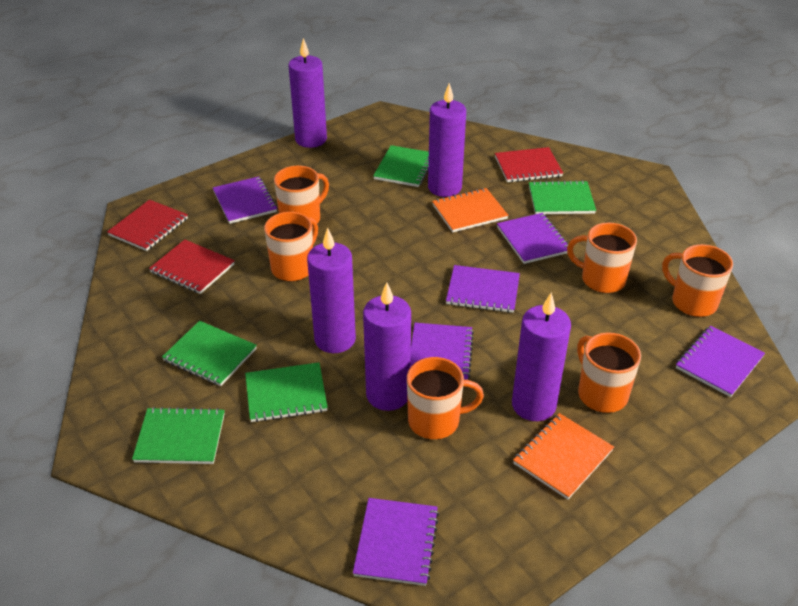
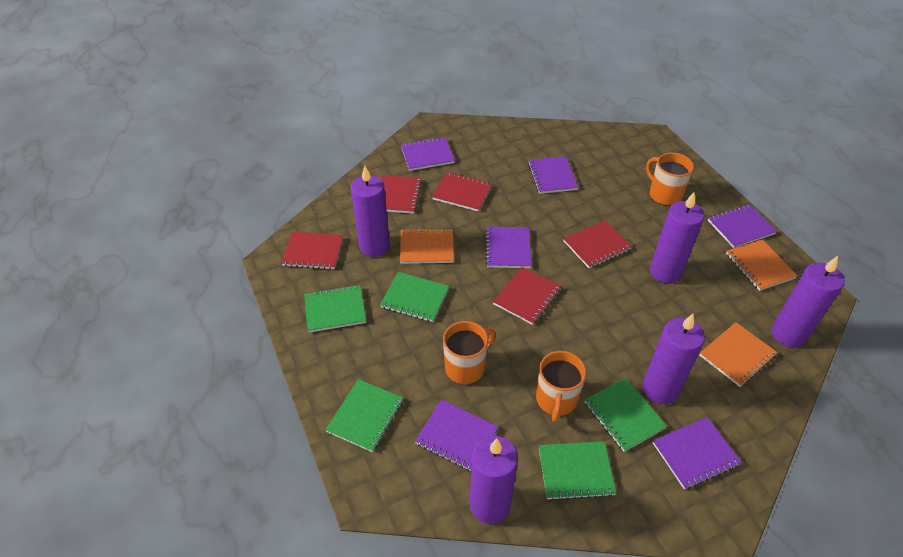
orange mug: 6 -> 3
orange notebook: 2 -> 3
red notebook: 3 -> 5

